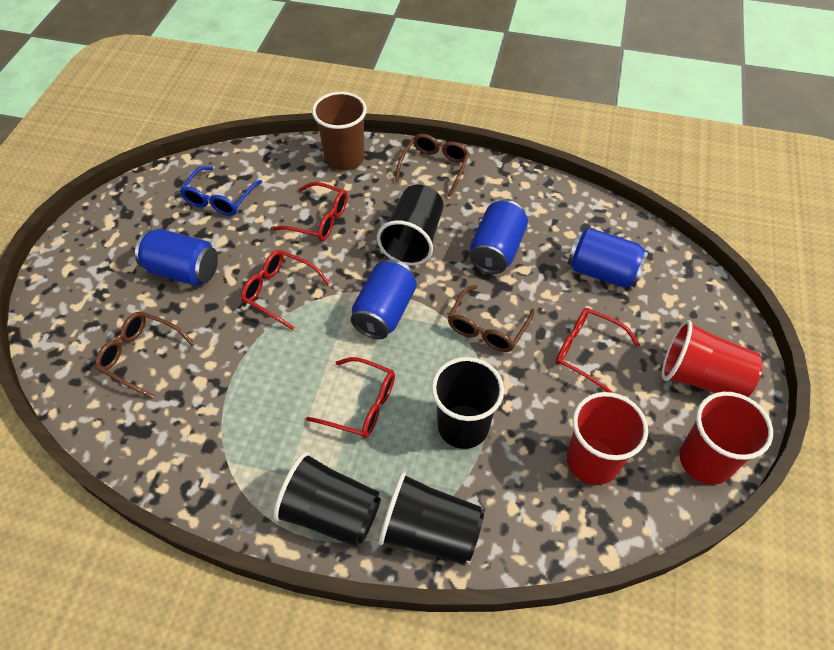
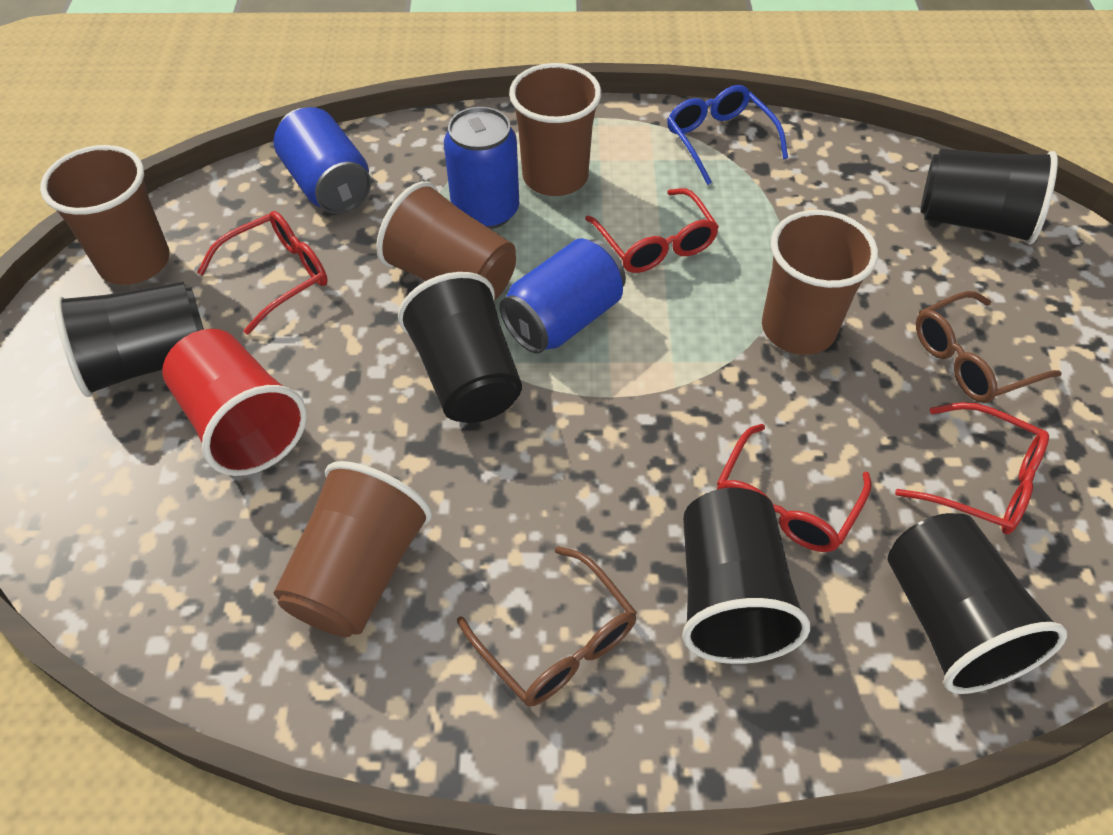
black cup: 4 -> 5
blue can: 4 -> 3
brown cup: 1 -> 5
brown glasses: 3 -> 2
red cup: 3 -> 1

